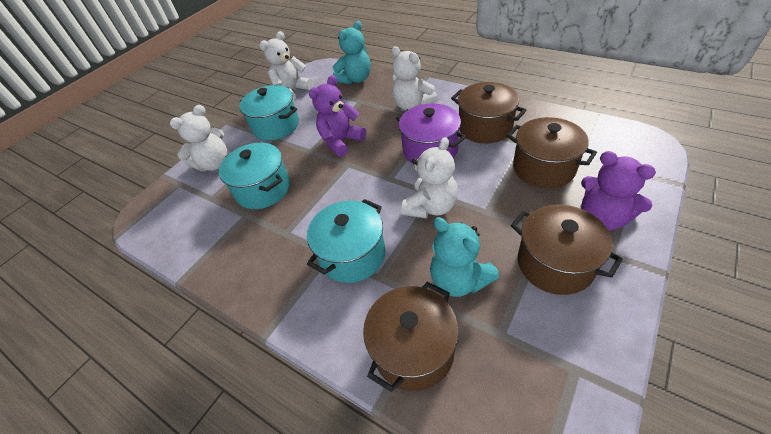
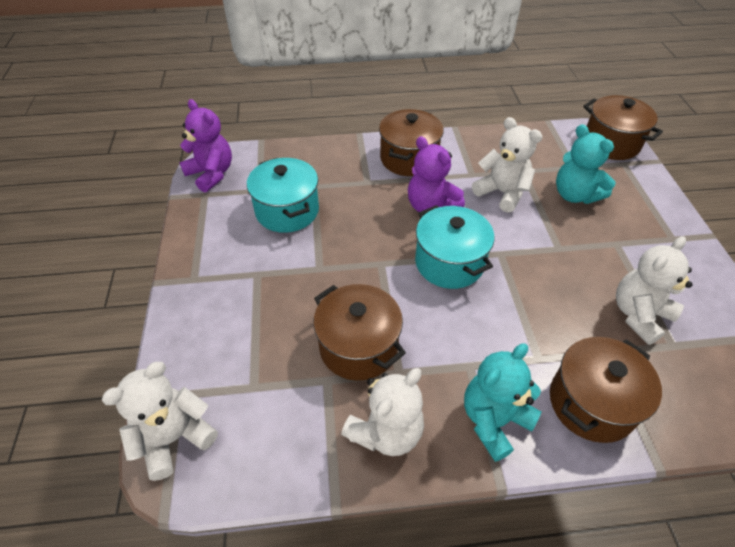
purple pot: 1 -> 0
turquoise pot: 3 -> 2

